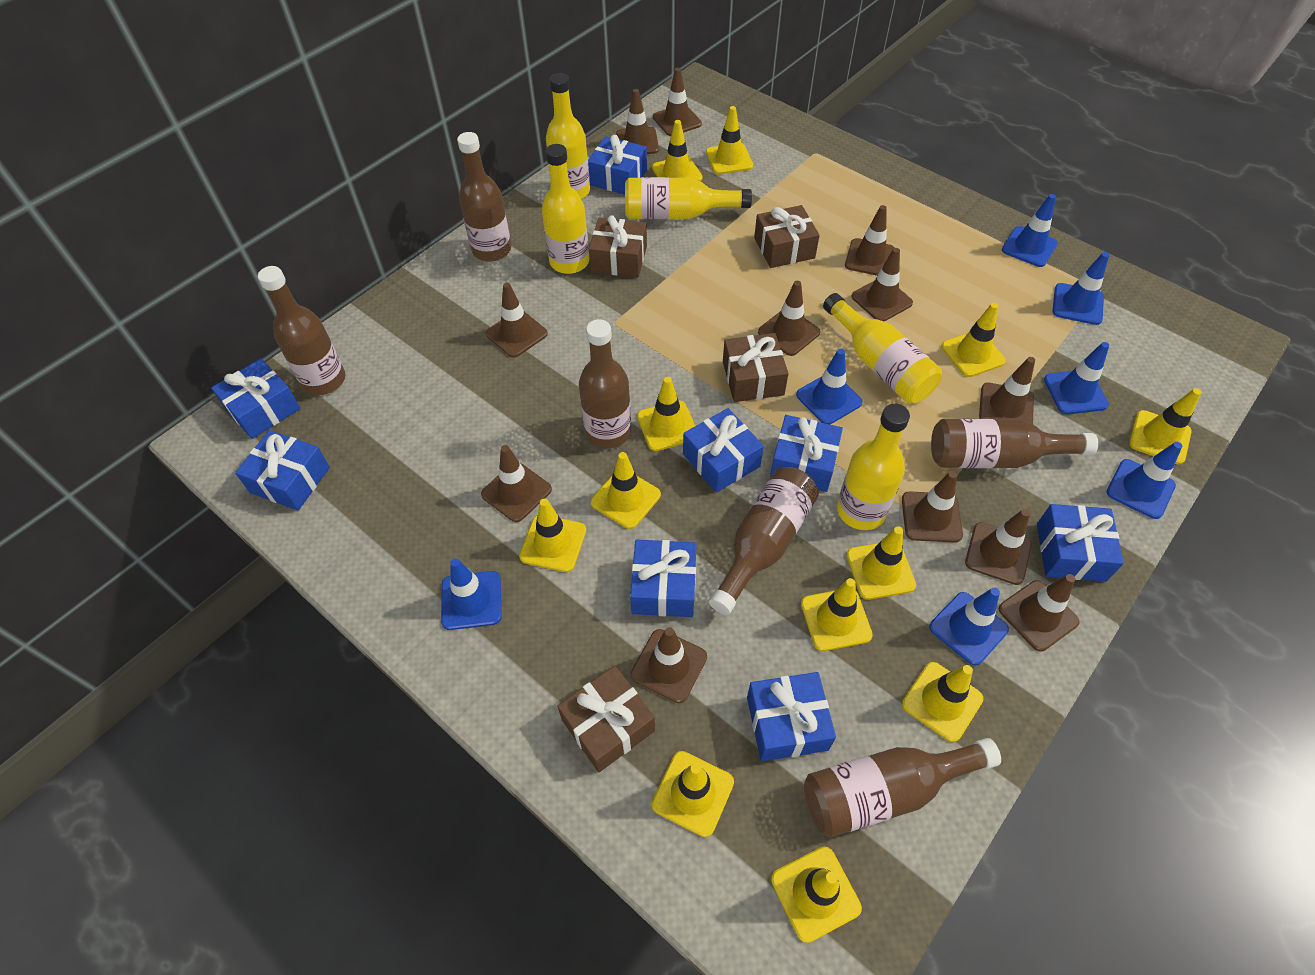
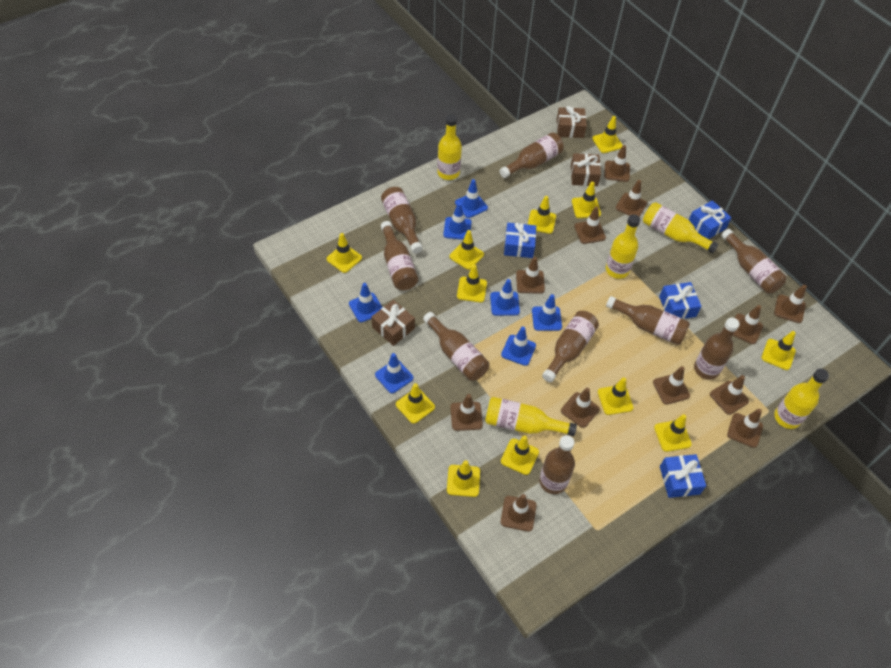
blue gift: 8 -> 4
brown bottle: 6 -> 9
brown gift: 4 -> 3

